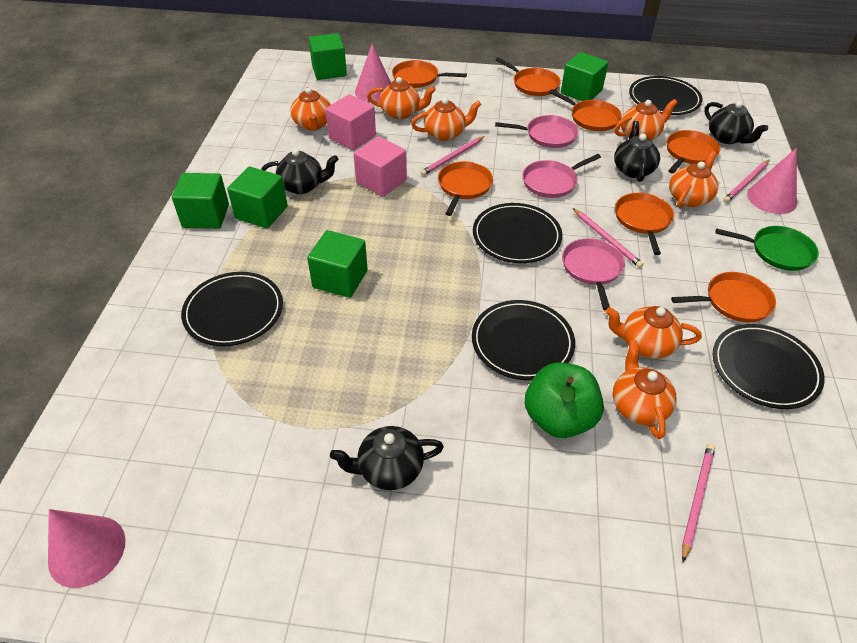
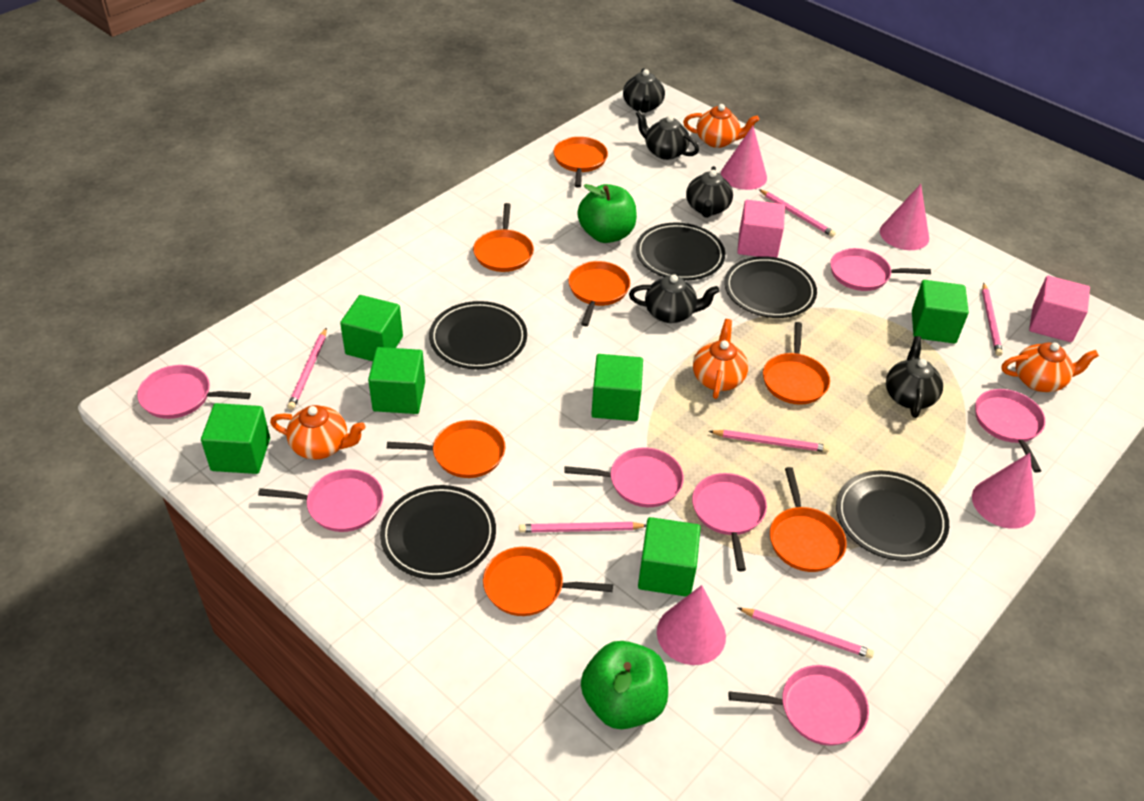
black teapot: 4 -> 5
green apple: 1 -> 2
green cube: 5 -> 6
green pan: 1 -> 0
orange teapot: 7 -> 4
pink cone: 3 -> 4
pink pan: 3 -> 7
pink pencil: 4 -> 6

